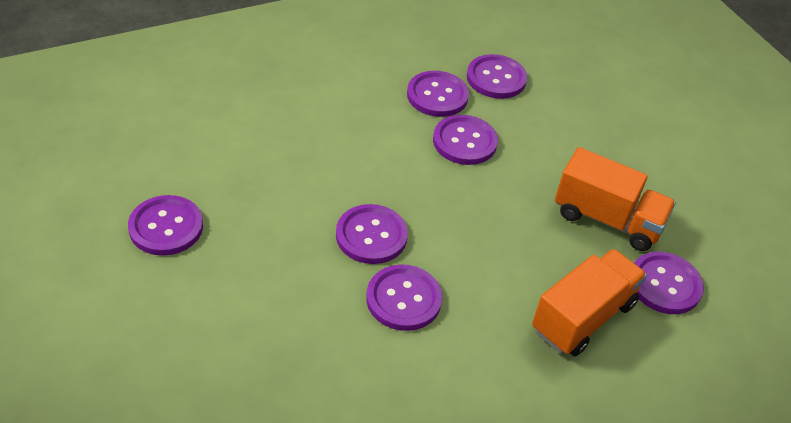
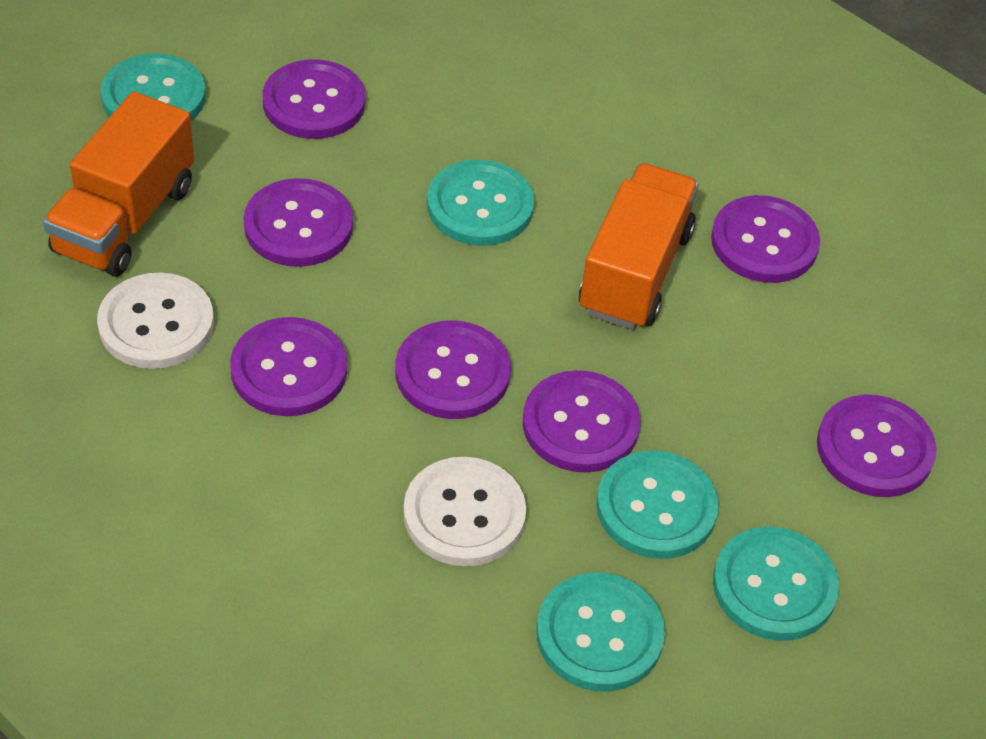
turquoise button: 0 -> 5
white button: 0 -> 2

